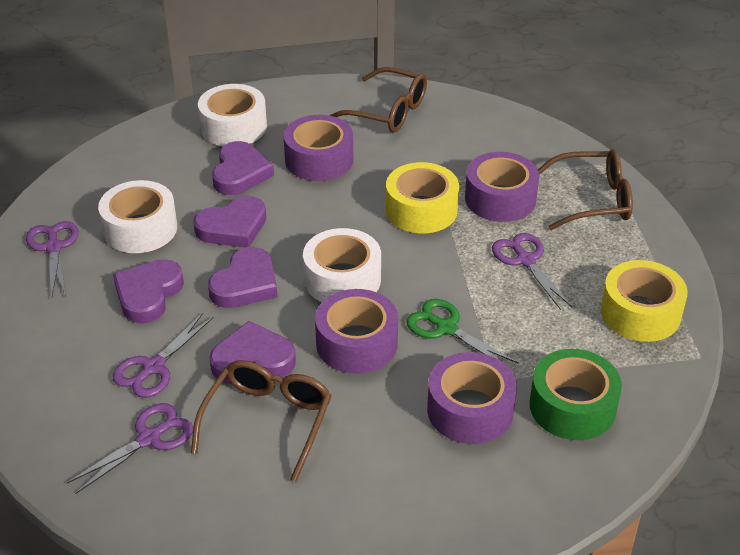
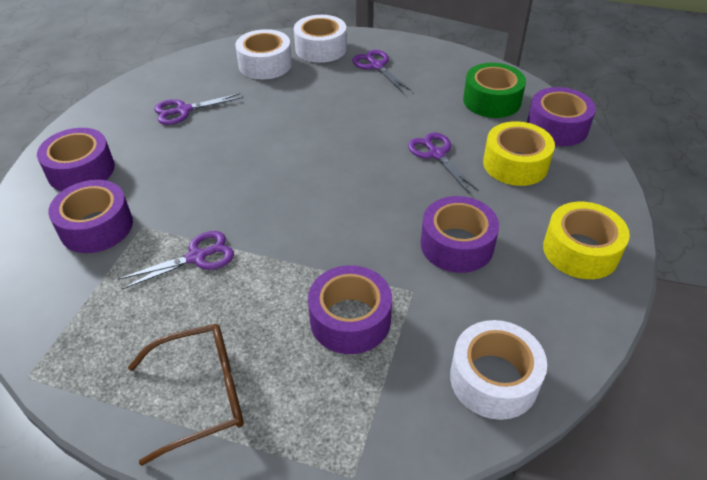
brown glasses: 3 -> 1
green scissors: 1 -> 0
purple heart: 5 -> 0
purple tape: 4 -> 5

